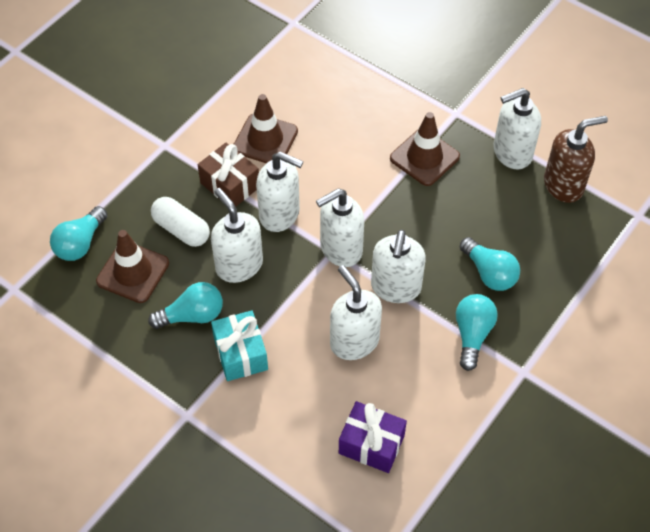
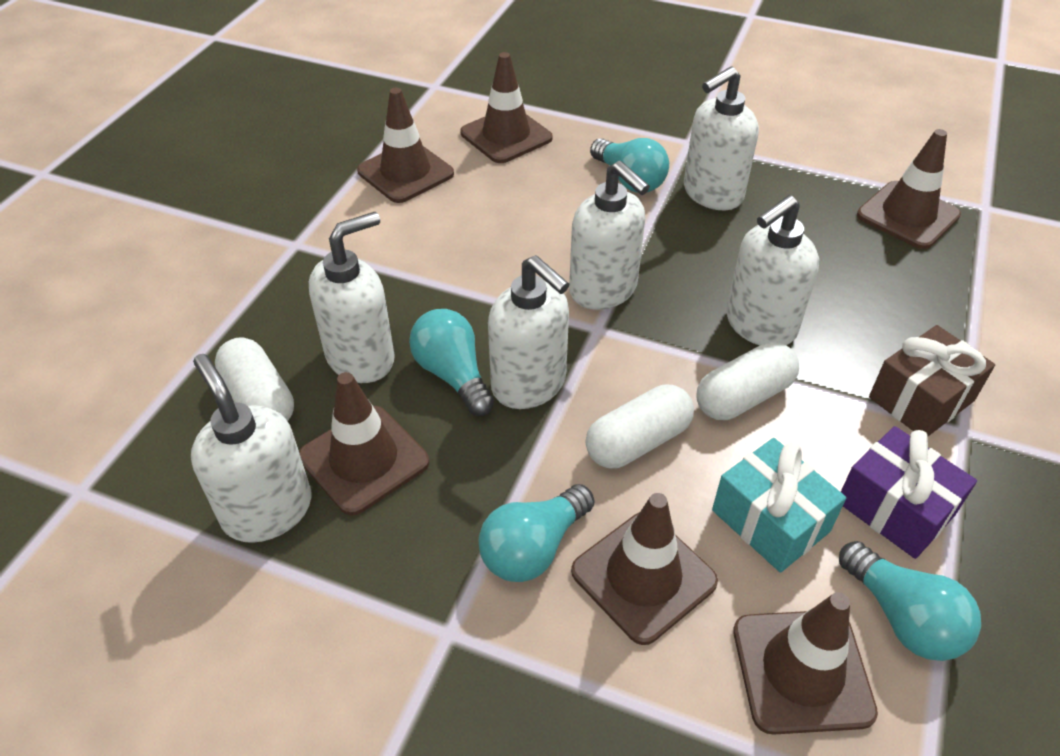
brown soap dispenser: 1 -> 0
brown traffic cone: 3 -> 6
white capsule: 1 -> 3

